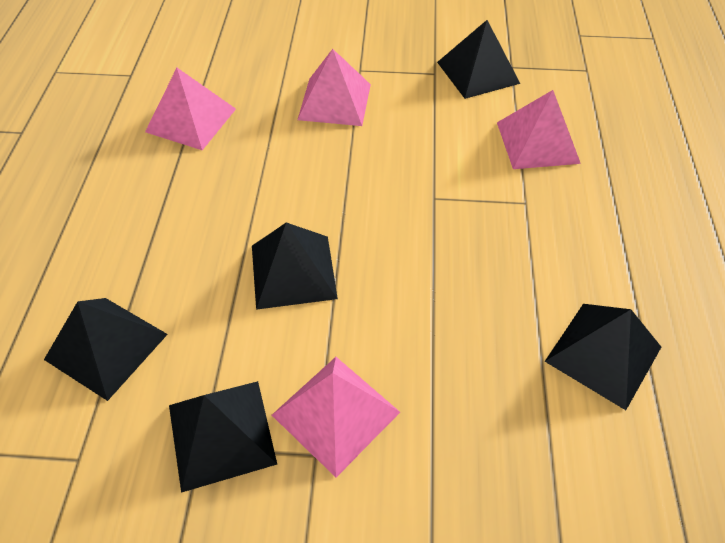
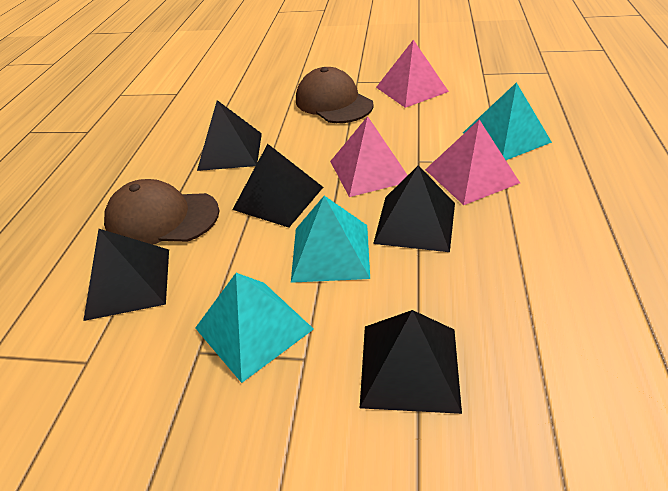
brown cap: 0 -> 2
pink pyramid: 4 -> 3
turquoise pyramid: 0 -> 3

